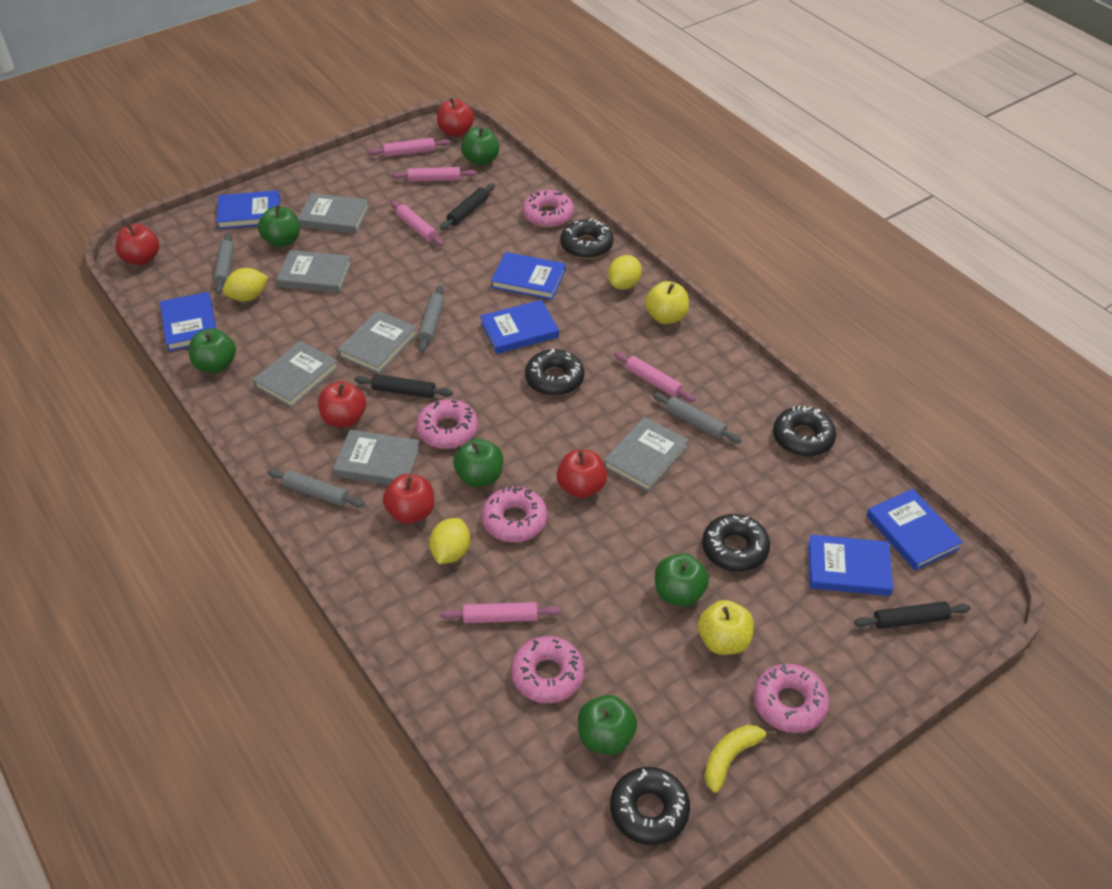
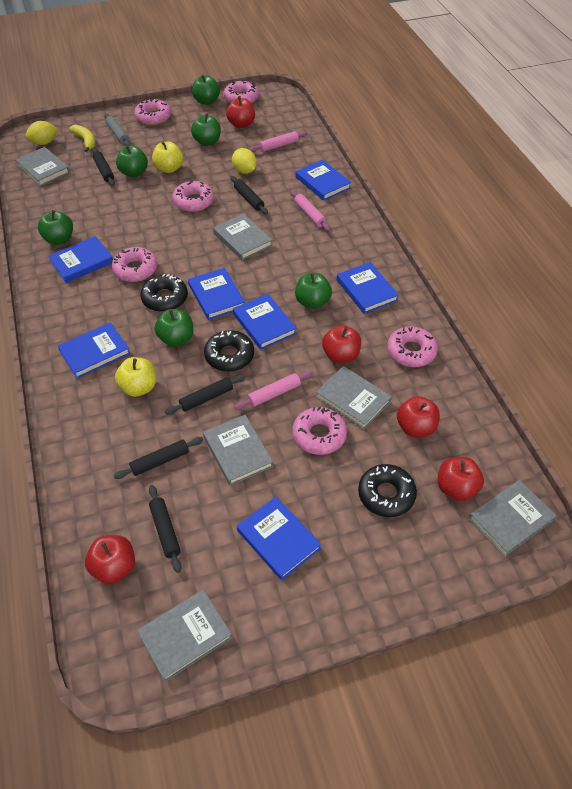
black donut: 5 -> 3
black rolling pin: 3 -> 5
blue book: 6 -> 7
grey rolling pin: 4 -> 1
pink donut: 5 -> 6
pink rolling pin: 5 -> 3
yellow lemon: 3 -> 2

